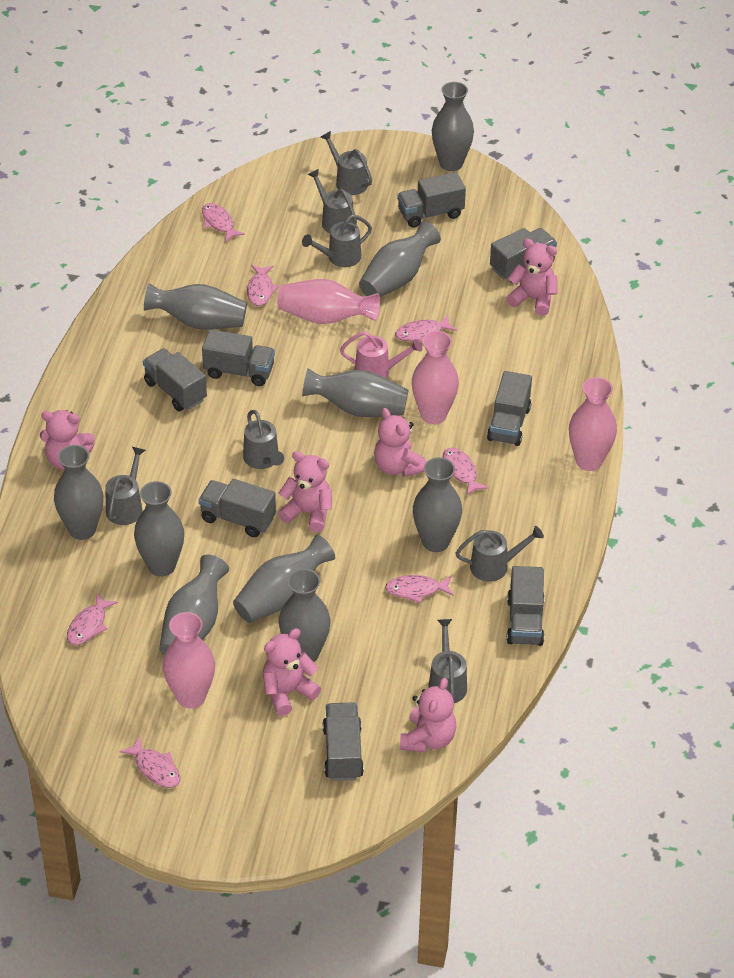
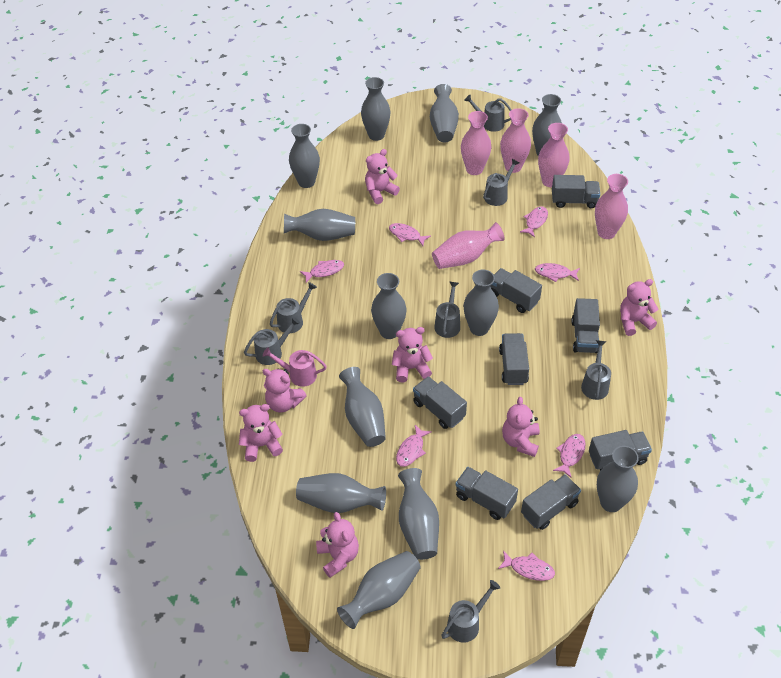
grey vase: 10 -> 12
pink teddy bear: 6 -> 7
pink vase: 4 -> 5

